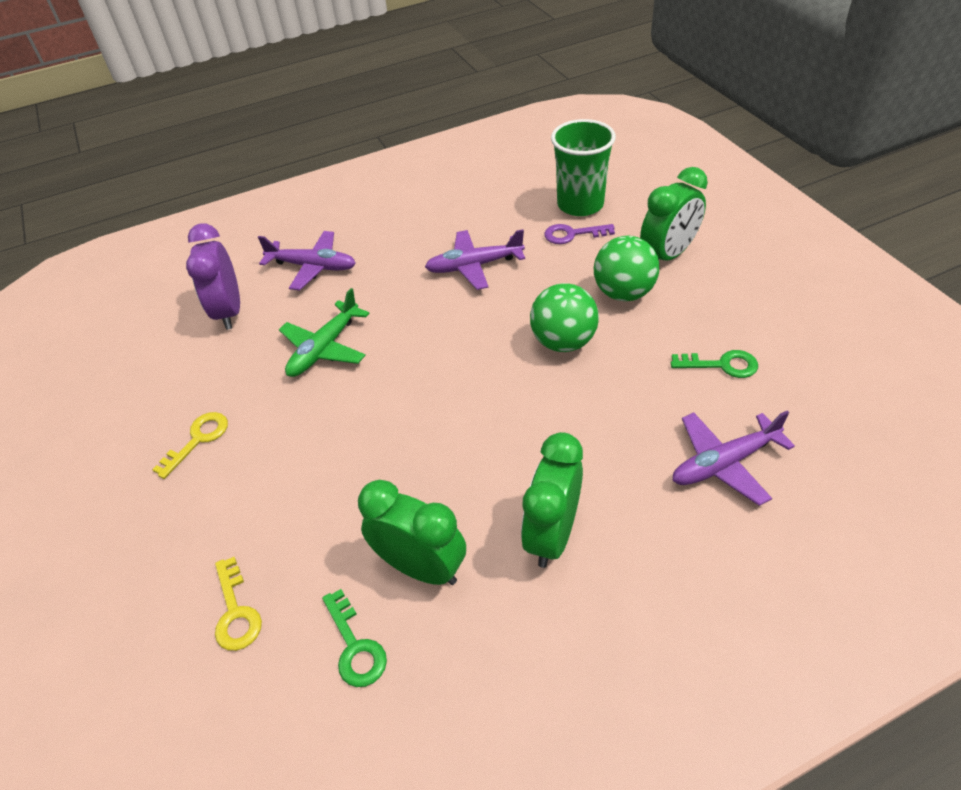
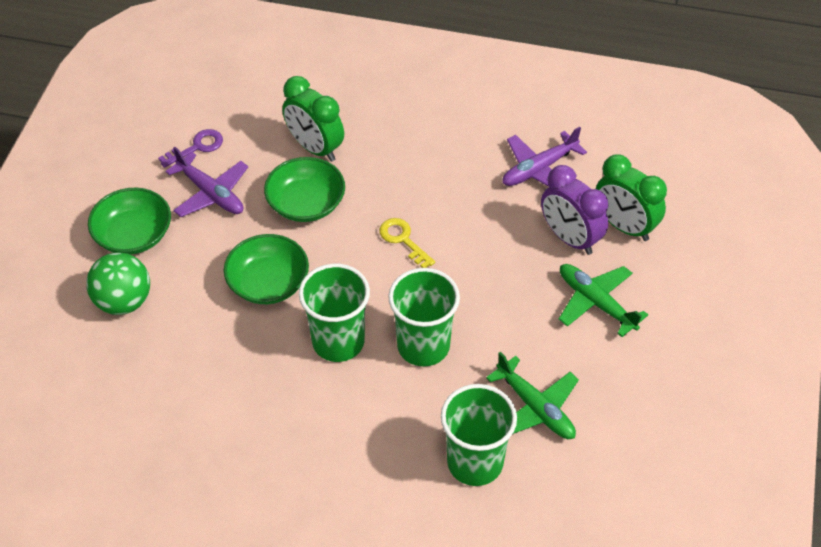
green ball: 2 -> 1
green bowl: 0 -> 3
green clock: 3 -> 2
green cup: 1 -> 3
green key: 2 -> 0
green plane: 1 -> 2
purple plane: 3 -> 2
yellow key: 2 -> 1

